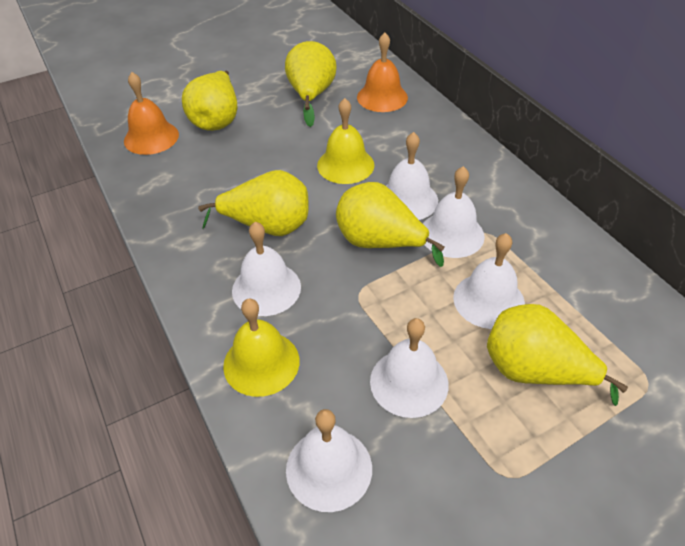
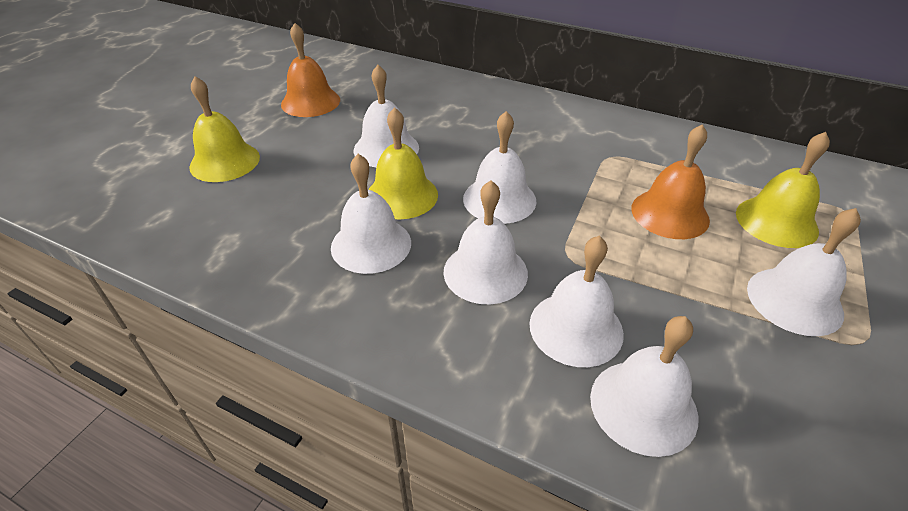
white bell: 6 -> 7
yellow bell: 2 -> 3
yellow pear: 5 -> 0

